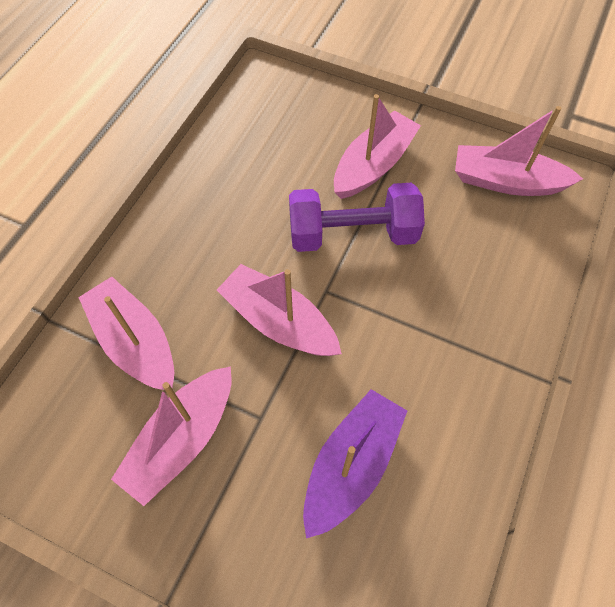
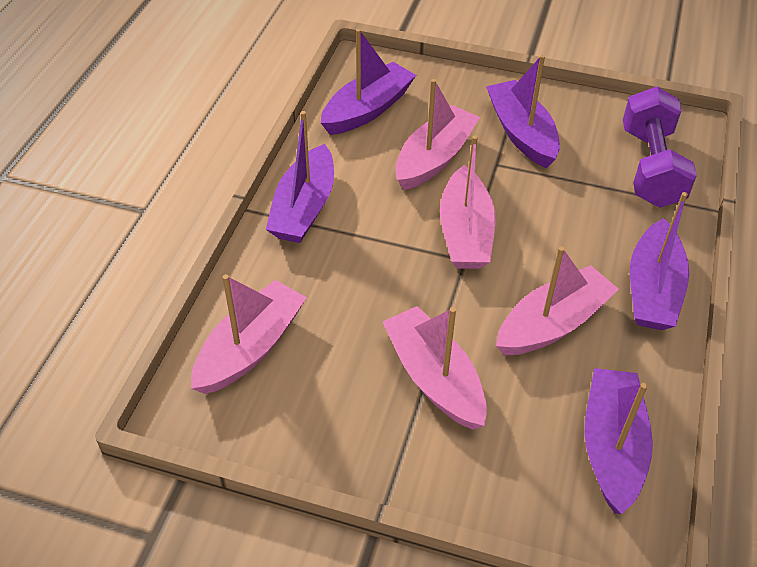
purple boat: 1 -> 5

